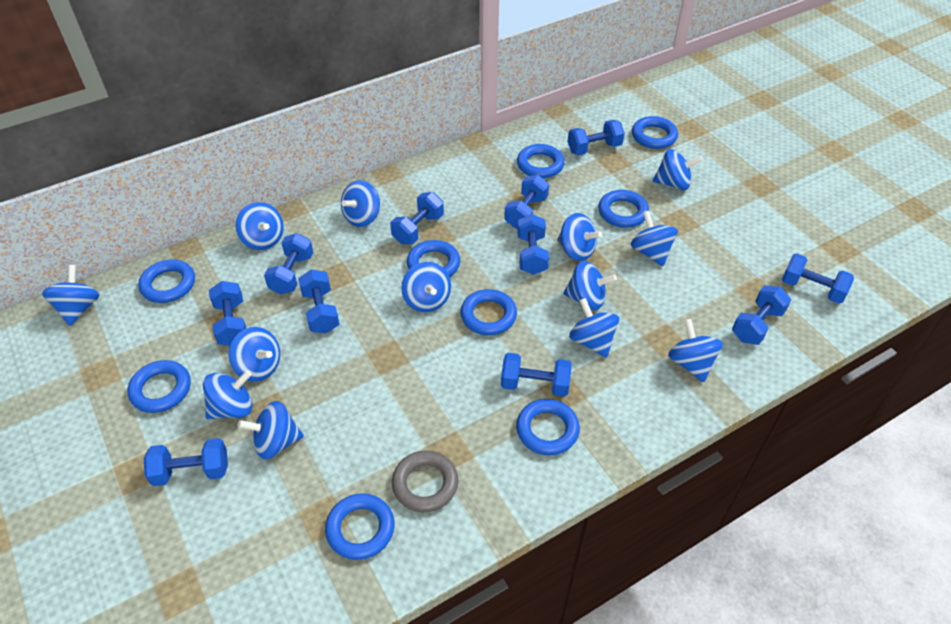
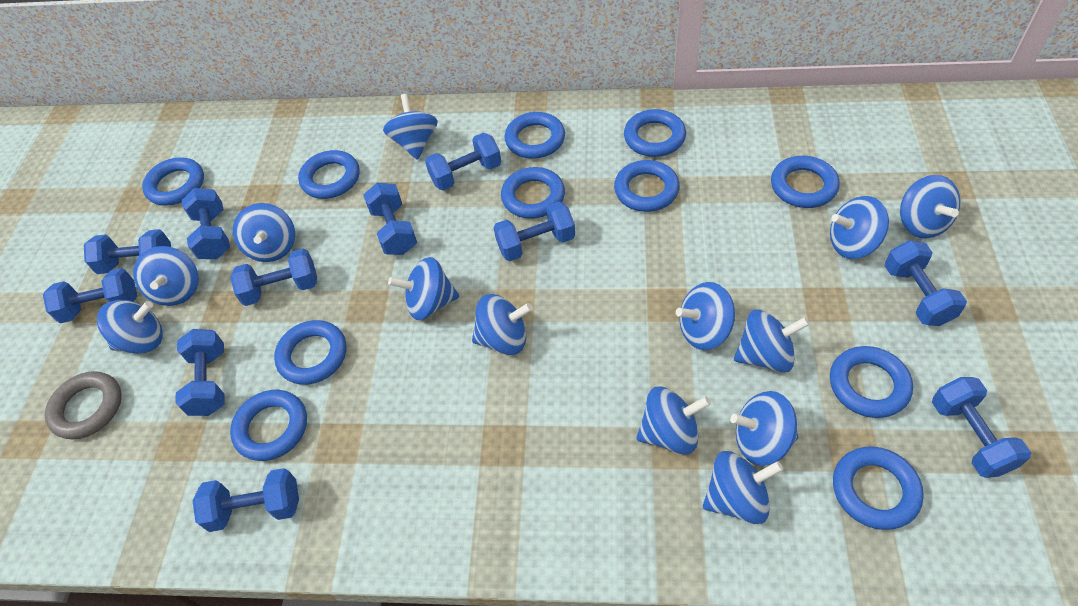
blue ring: 9 -> 11

